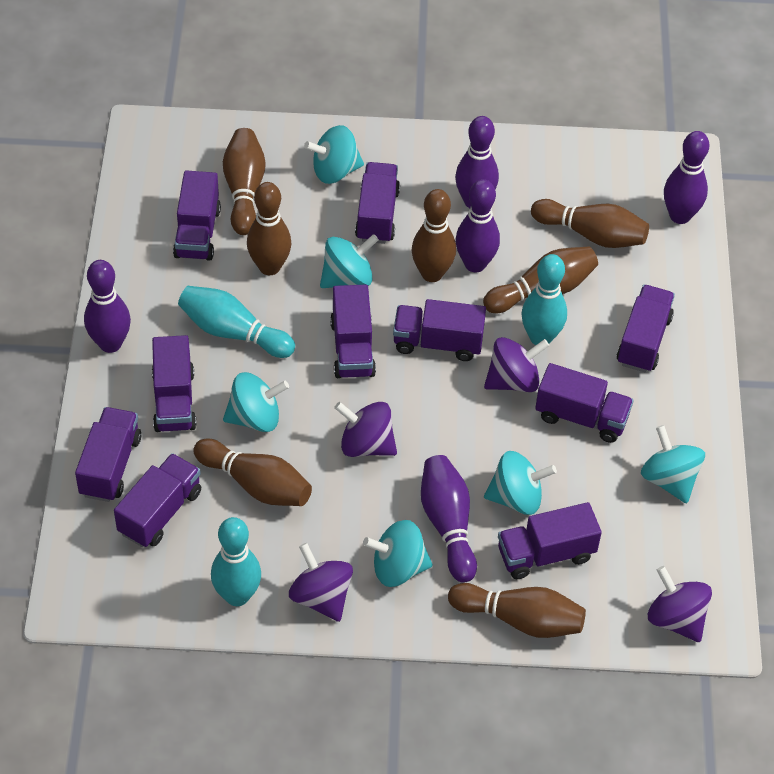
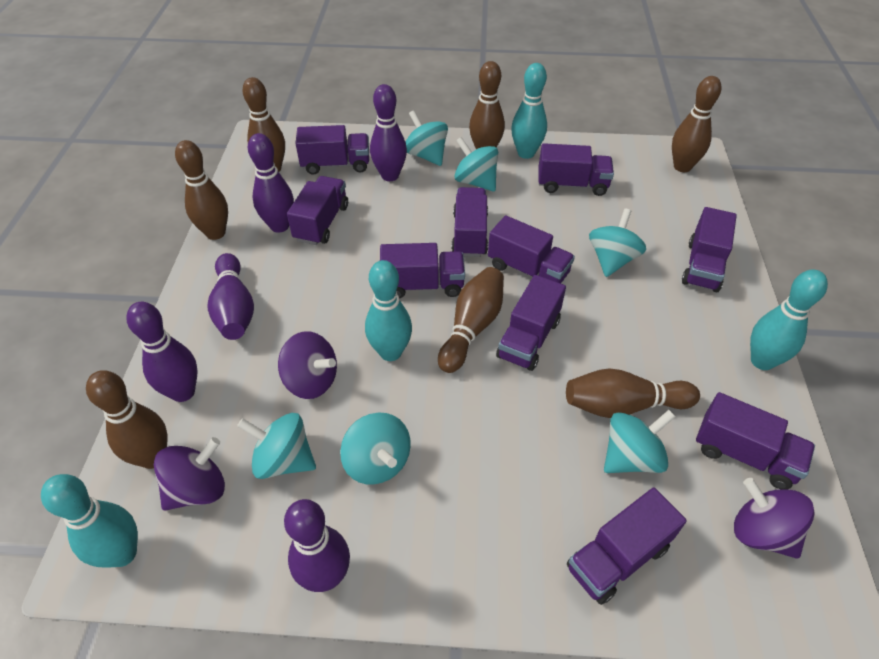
purple spinning top: 4 -> 3
turquoise bowling pin: 3 -> 4

